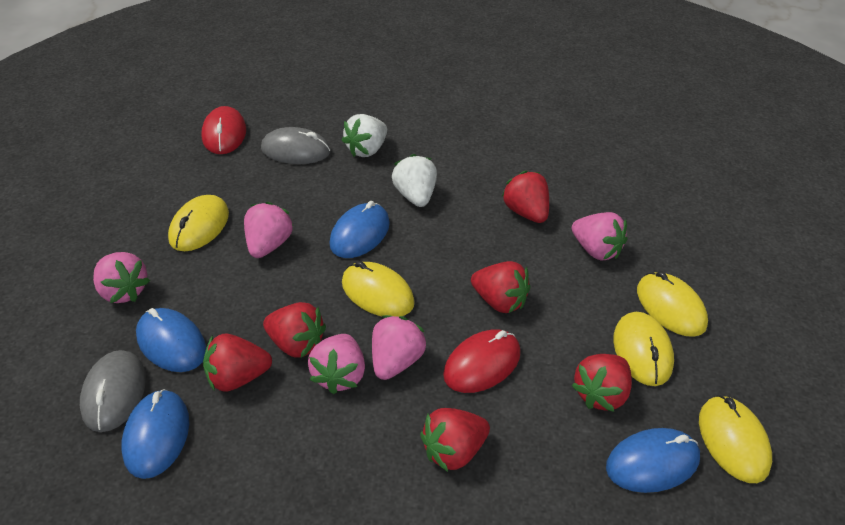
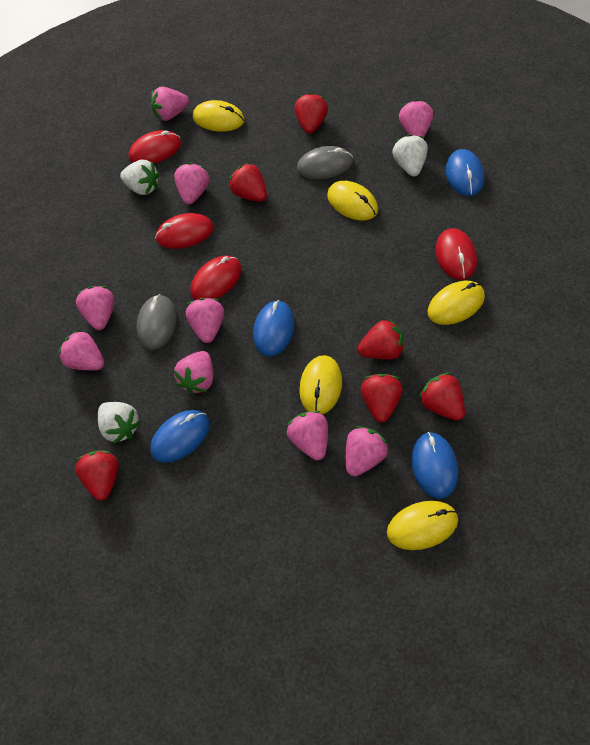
pink strawberry: 5 -> 9
red mouse: 2 -> 4
white strawberry: 2 -> 3

